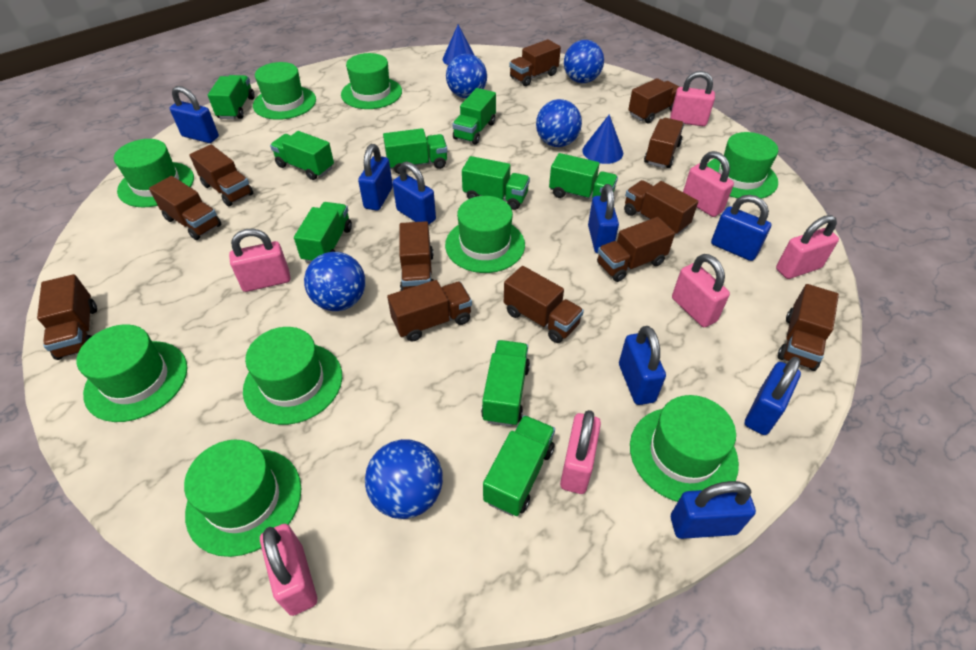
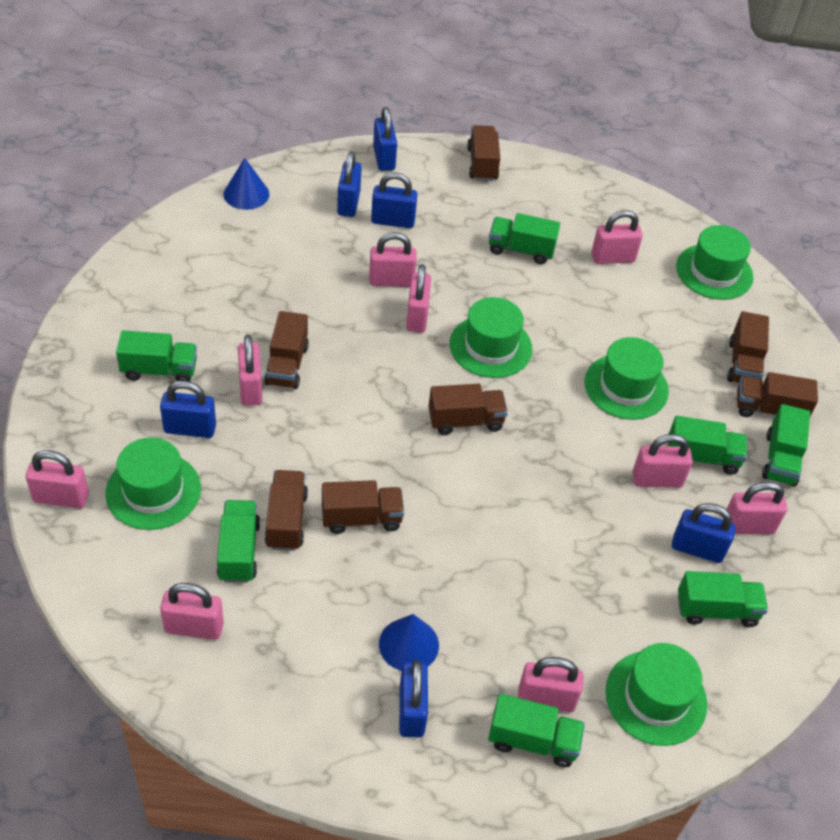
blue ball: 5 -> 0
blue padlock: 8 -> 6
brown truck: 12 -> 7
green hat: 9 -> 5
green truck: 9 -> 7
pink padlock: 7 -> 9

